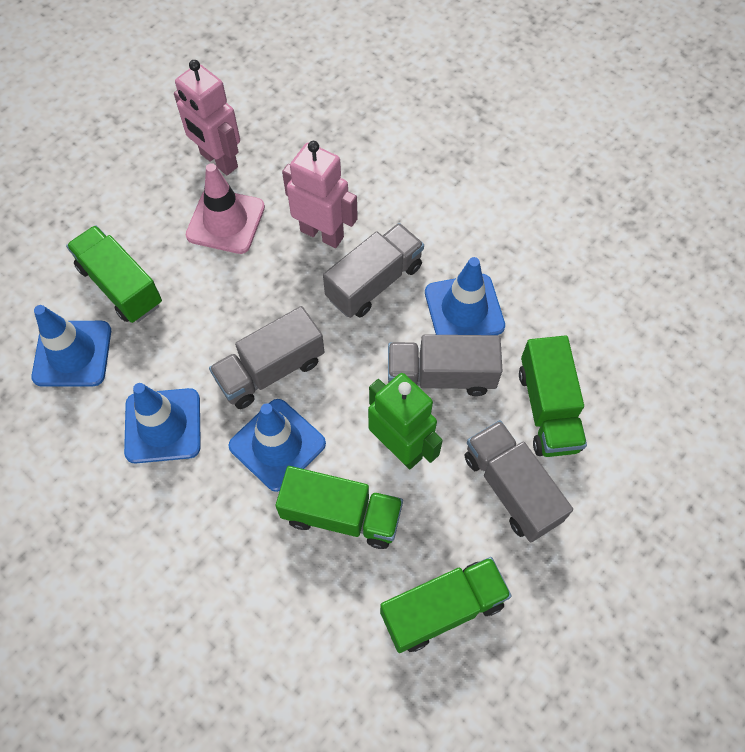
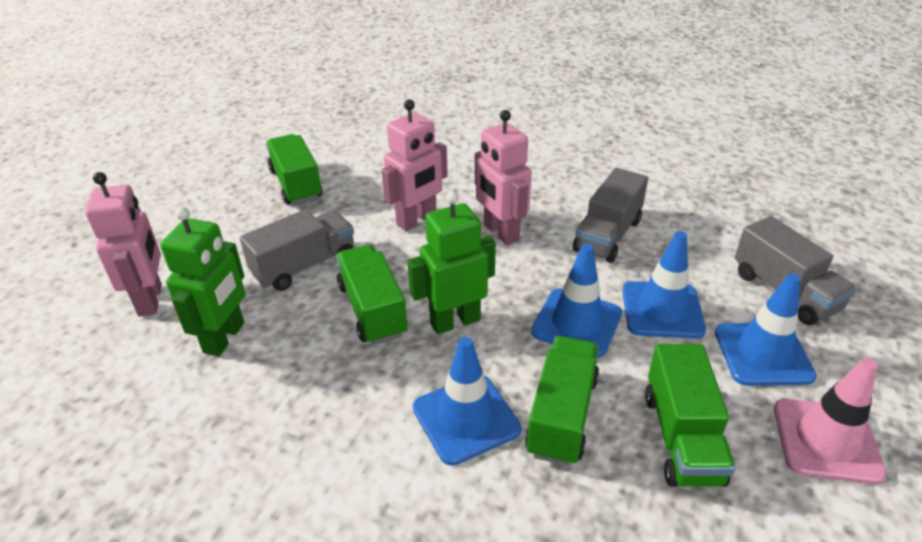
green robot: 1 -> 2
grey truck: 4 -> 3
pink robot: 2 -> 3

